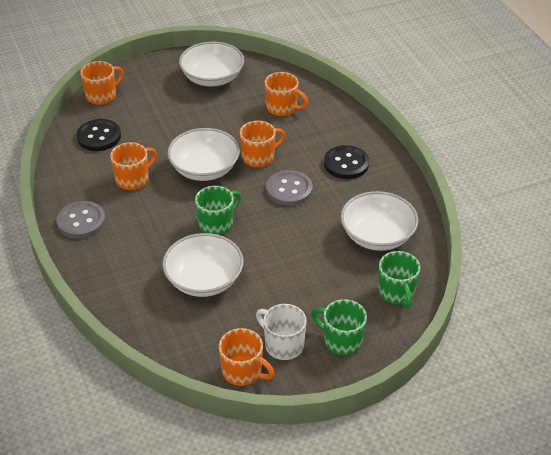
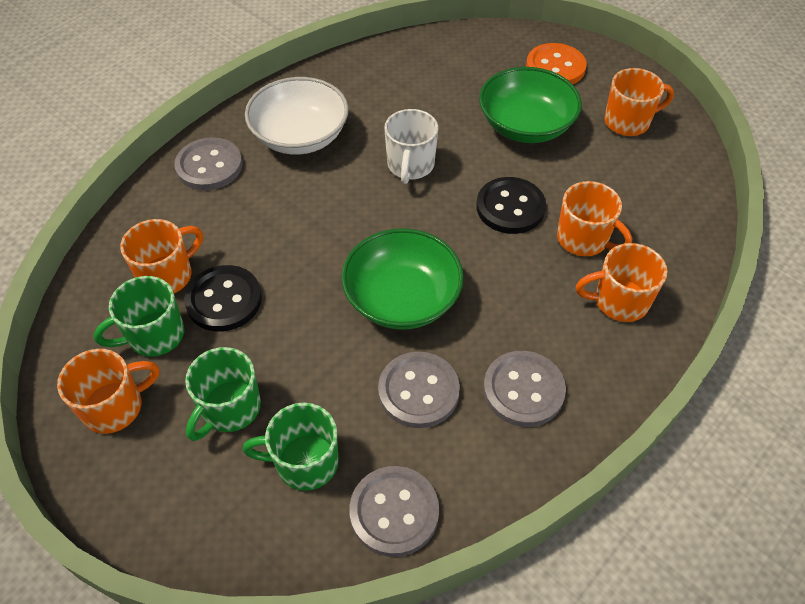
green bowl: 0 -> 2
grey button: 2 -> 4
orange button: 0 -> 1
white bowl: 4 -> 1

